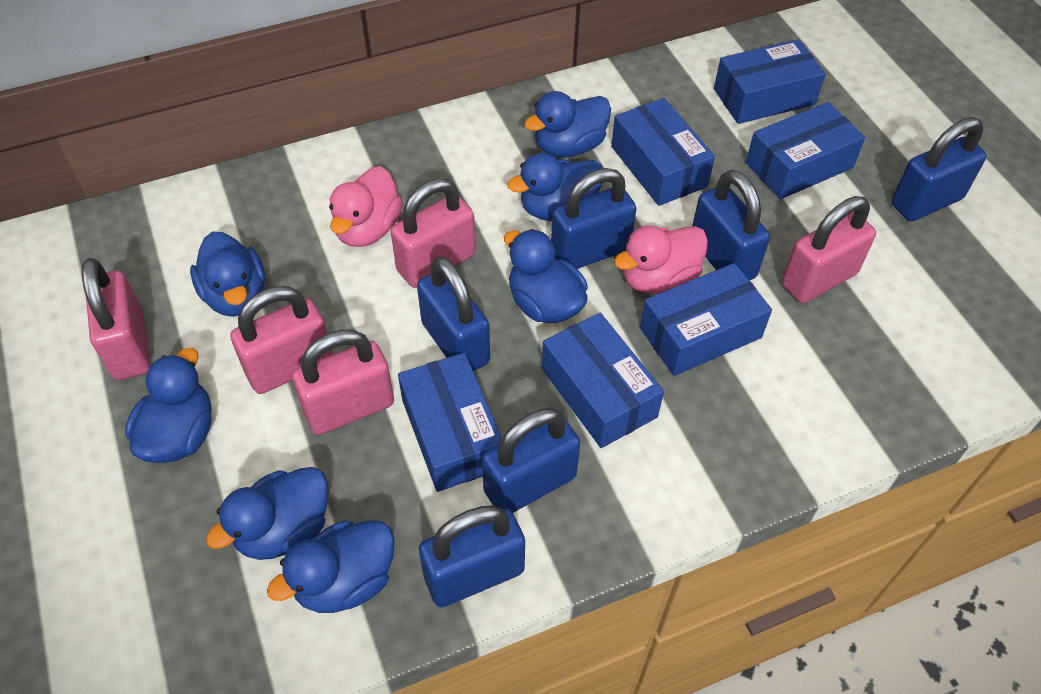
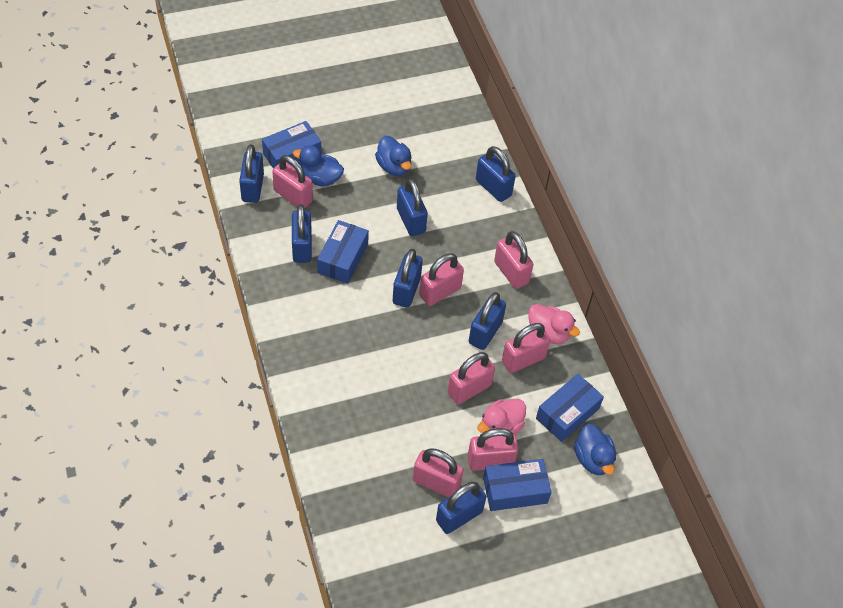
blue box: 6 -> 4
blue duck: 7 -> 3
blue padlock: 6 -> 7
pink padlock: 5 -> 7

